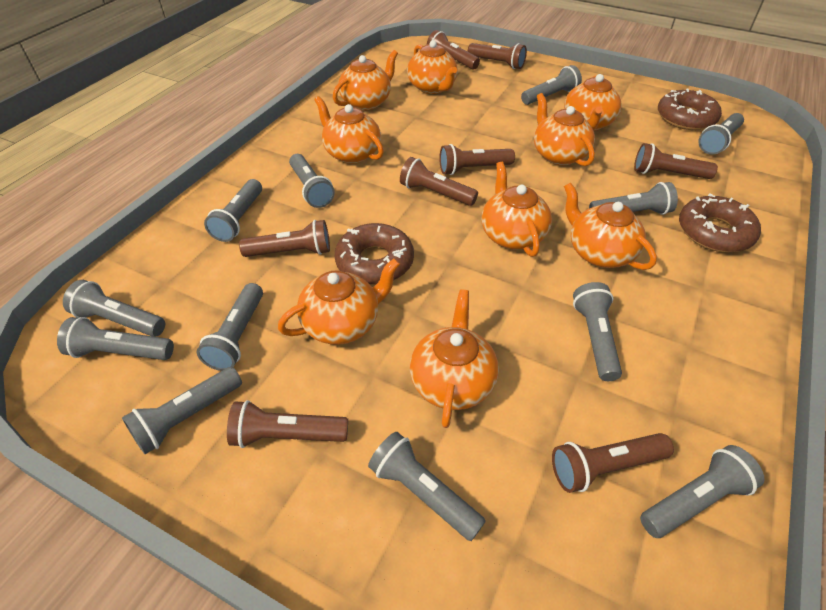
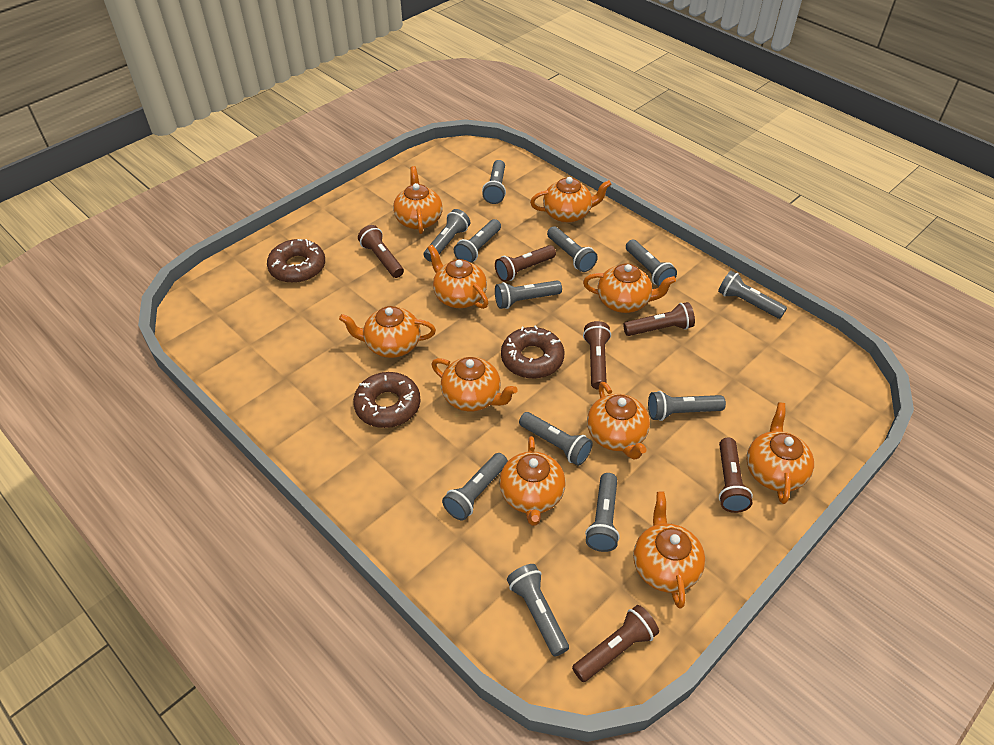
brown flashlight: 8 -> 6
orange teapot: 9 -> 10

